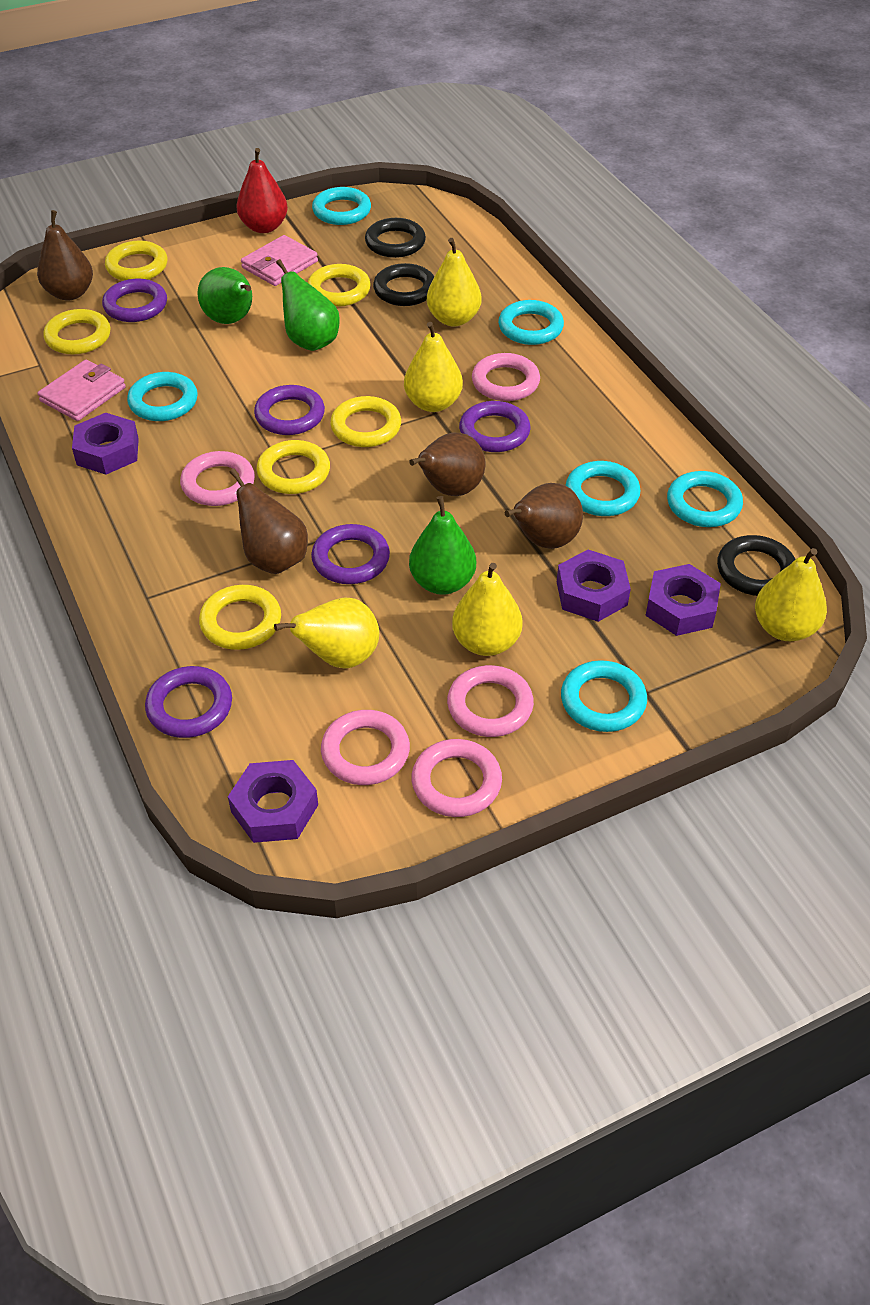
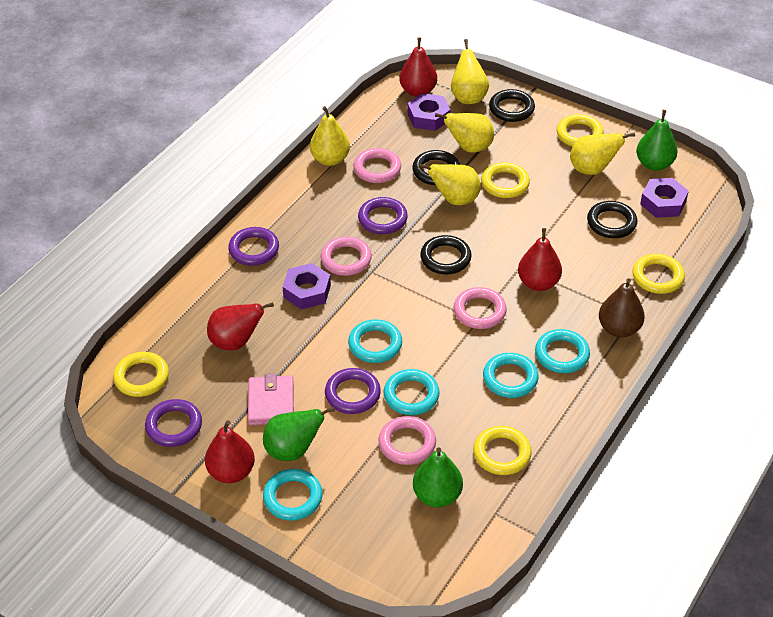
black ring: 3 -> 4
brown pear: 4 -> 1
pink ring: 5 -> 4
pink wallet: 2 -> 1
purple nut: 4 -> 3
purple ring: 5 -> 4
red pear: 1 -> 4
turquoise ring: 6 -> 5
yellow ring: 6 -> 5

